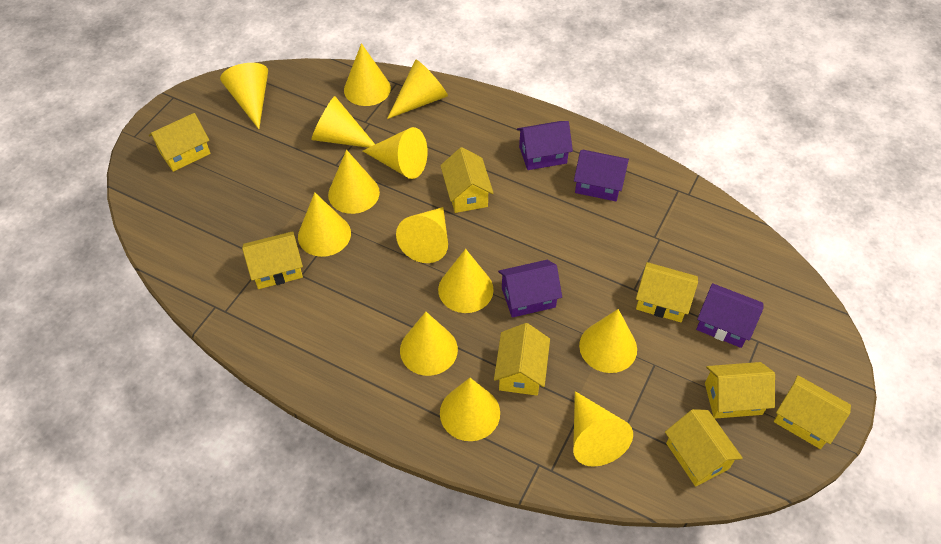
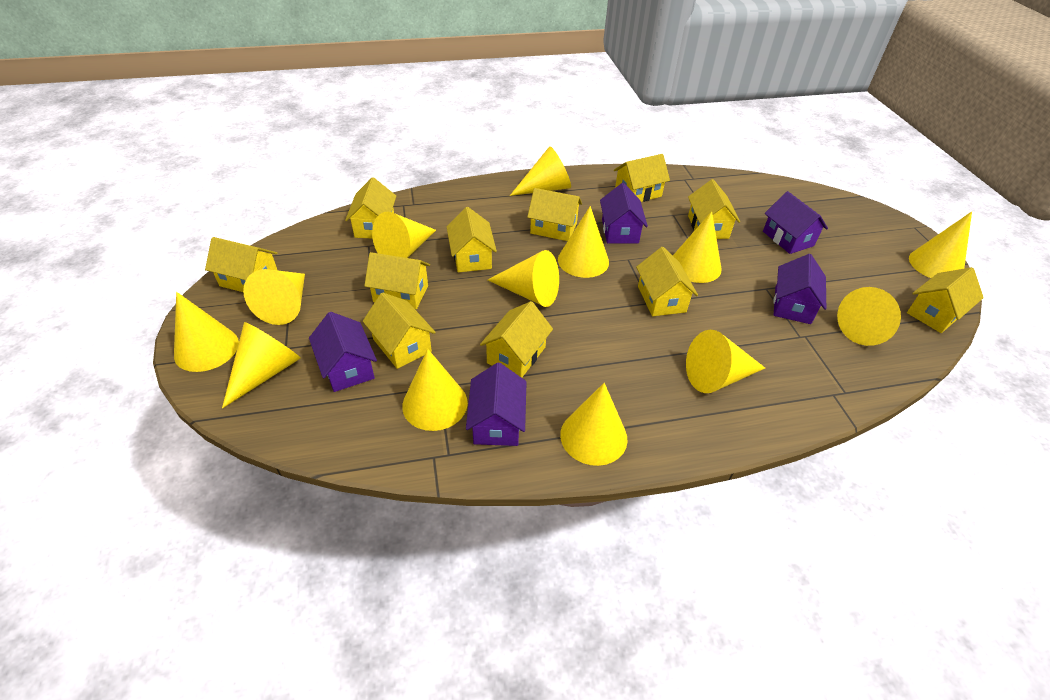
purple house: 4 -> 5
yellow house: 8 -> 11

